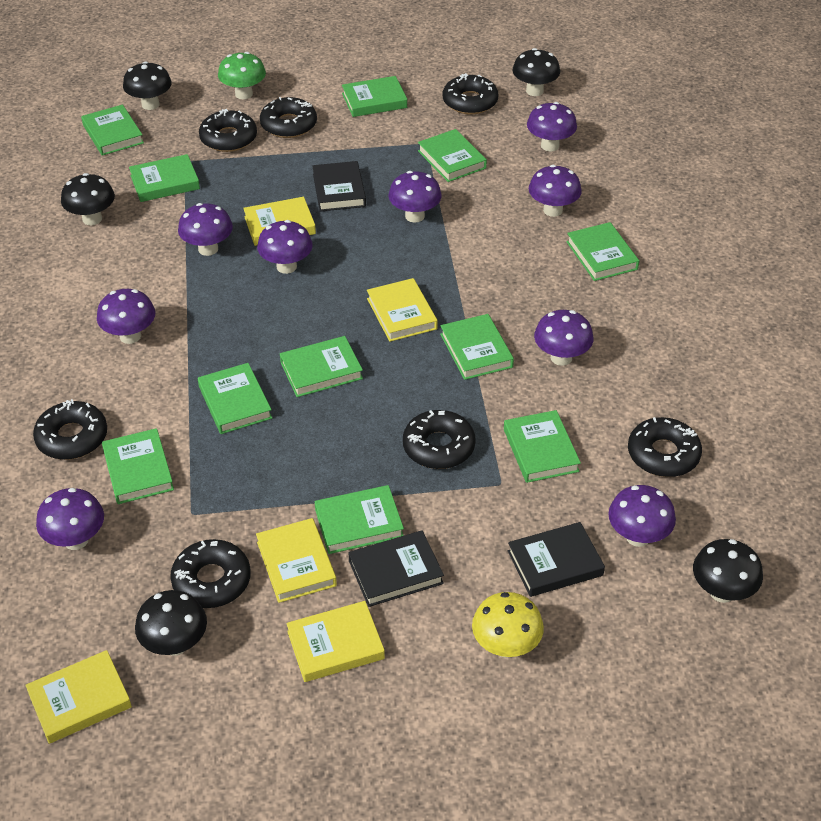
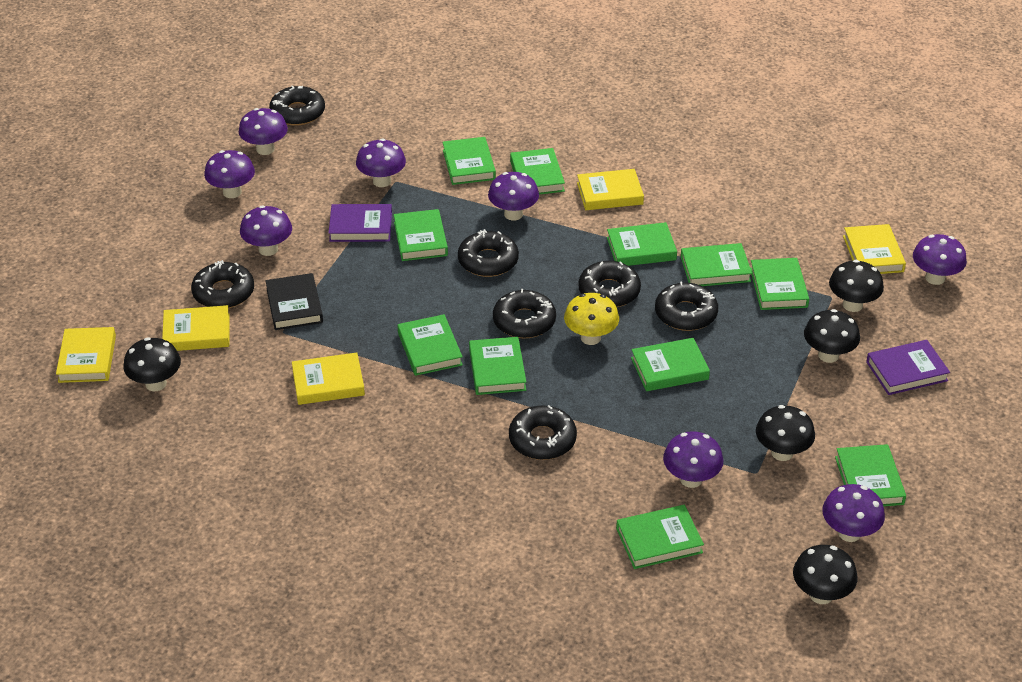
black book: 3 -> 1
green mushroom: 1 -> 0
purple book: 0 -> 2
purple mushroom: 9 -> 8

